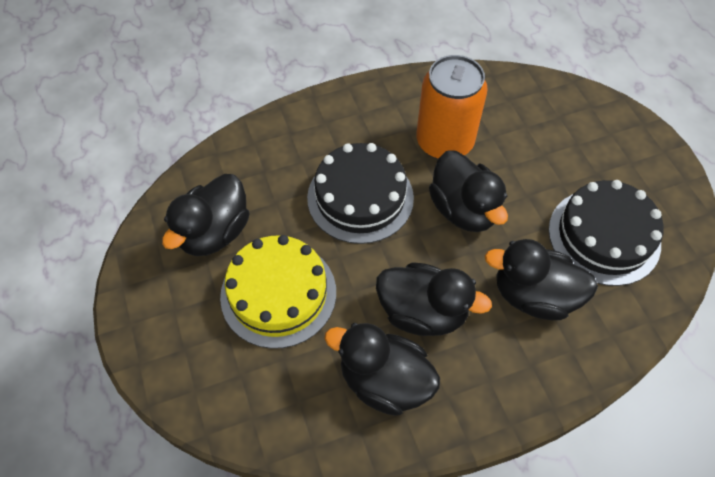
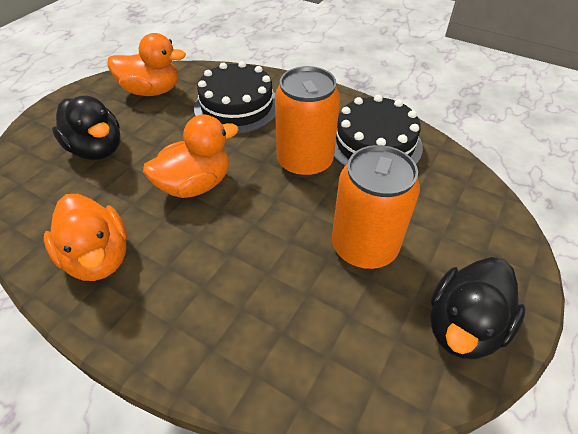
black duck: 5 -> 2
orange can: 1 -> 2
orange duck: 0 -> 3
yellow cake: 1 -> 0

